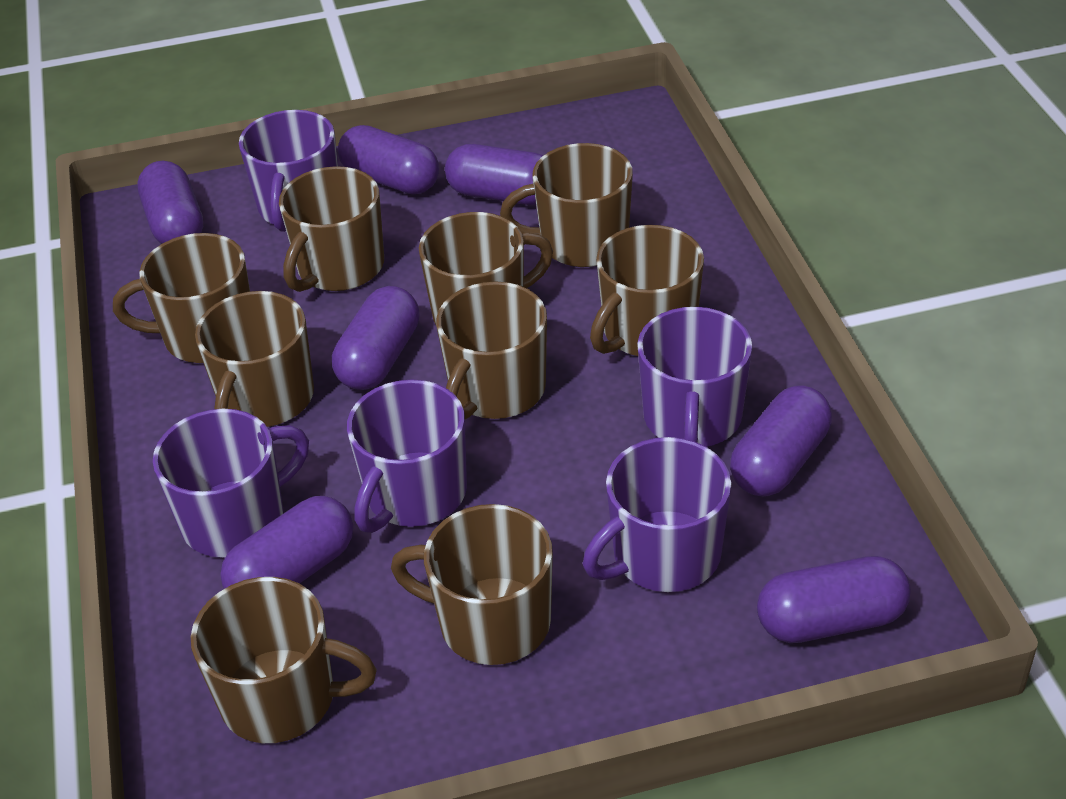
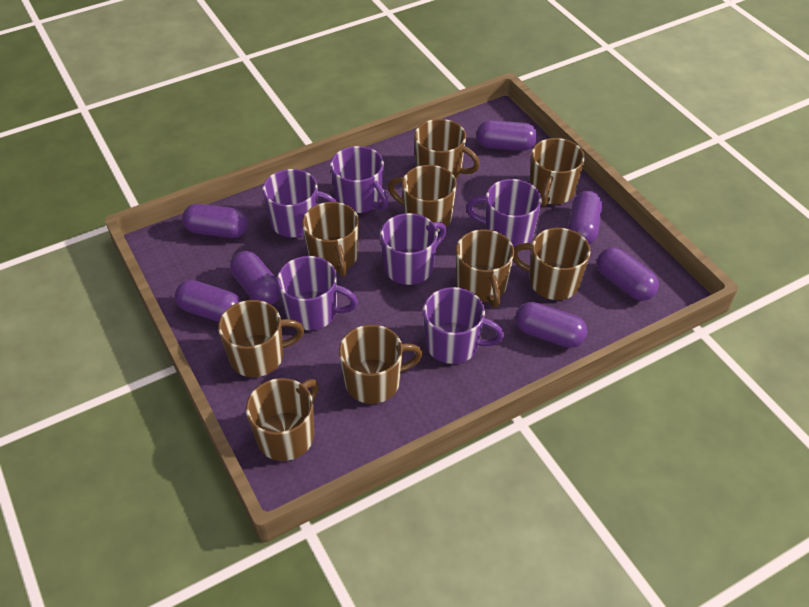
purple mug: 5 -> 6

